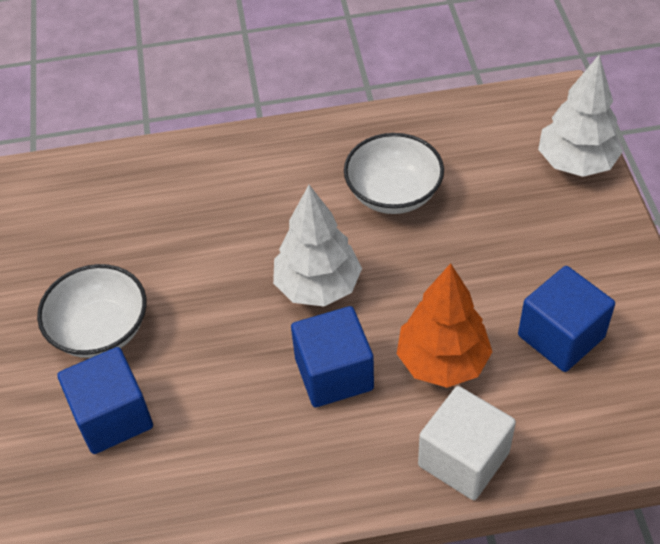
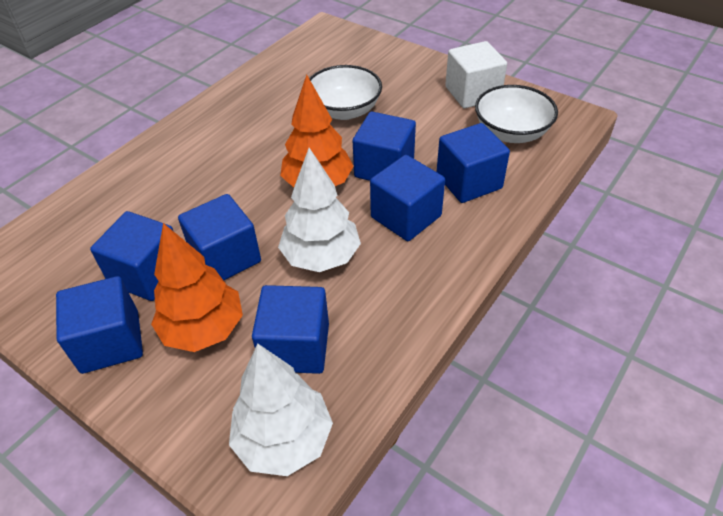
blue cube: 3 -> 7
orange tree: 1 -> 2

